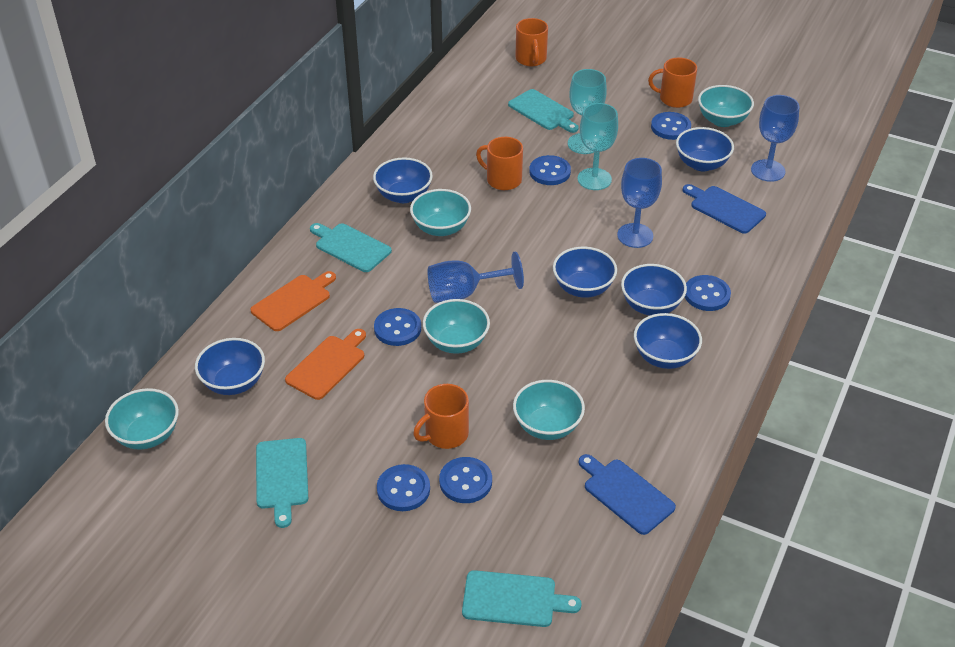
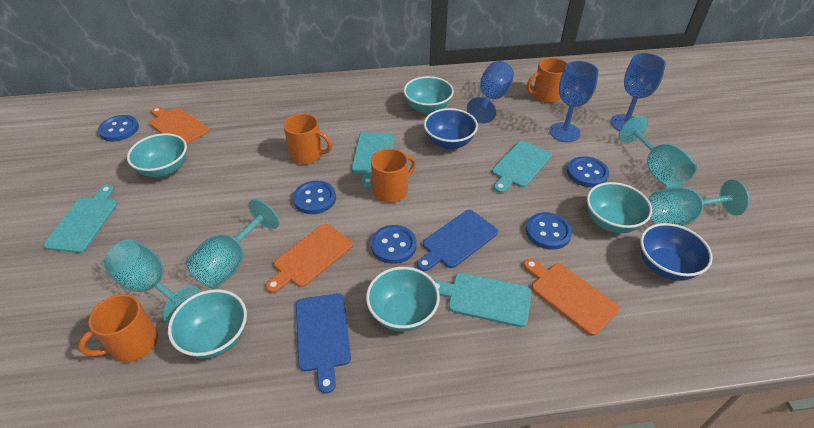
blue bowl: 6 -> 2
blue button: 6 -> 5
orange cutting board: 2 -> 3
turquoise goblet: 2 -> 4

